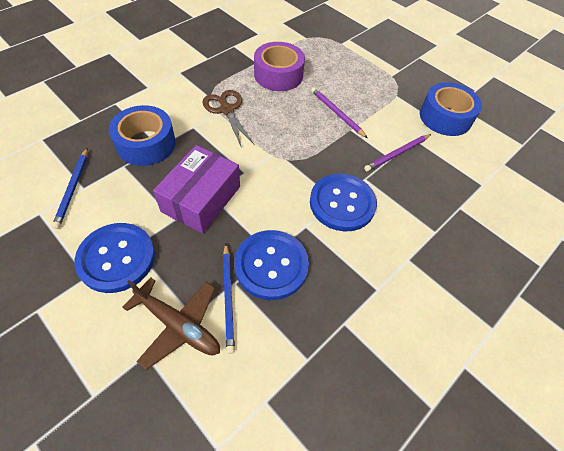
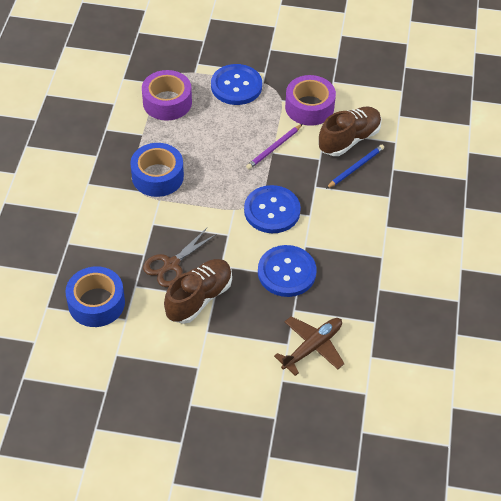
blue pencil: 2 -> 1
brown shoe: 0 -> 2
purple box: 1 -> 0
purple pencil: 2 -> 1
purple tape: 1 -> 2

